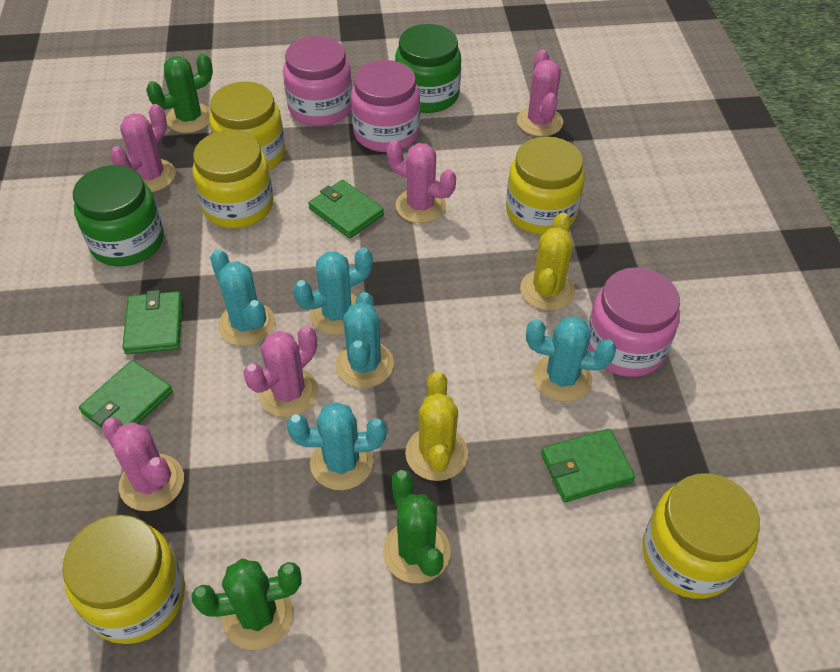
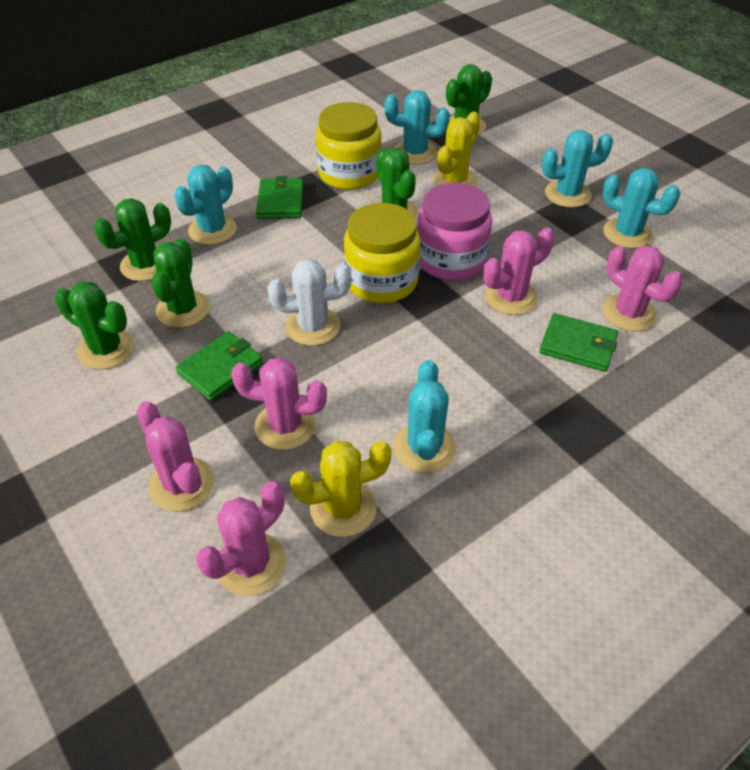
green cactus: 3 -> 5
green jar: 2 -> 0
green wallet: 4 -> 3
pink jar: 3 -> 1
white cactus: 0 -> 1
yellow jar: 5 -> 2

